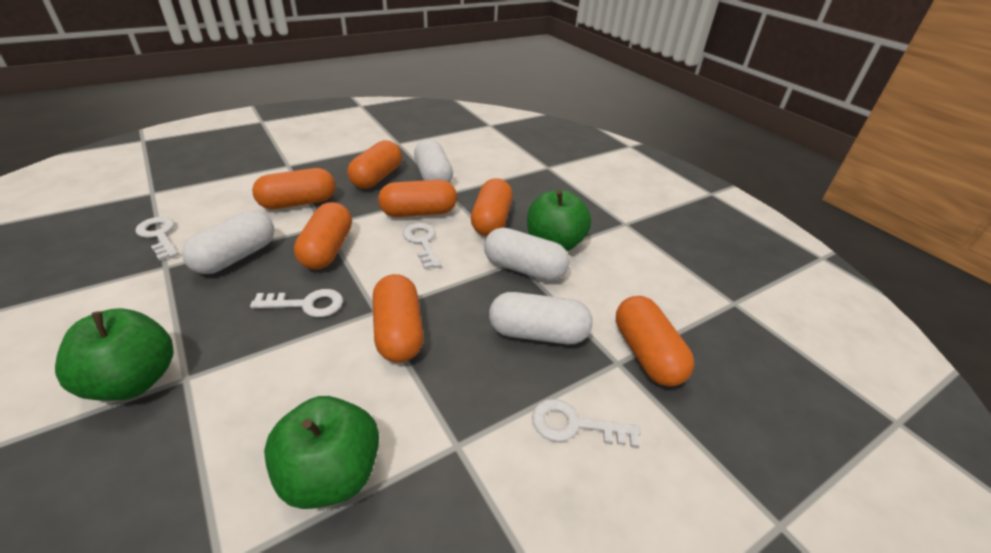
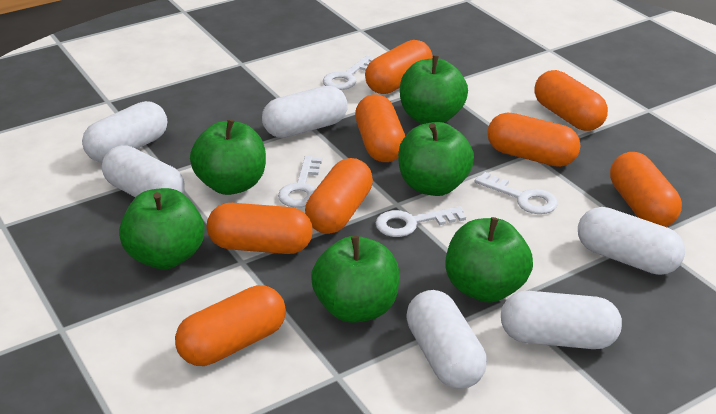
green apple: 3 -> 6
orange capsule: 7 -> 8
white capsule: 4 -> 6

